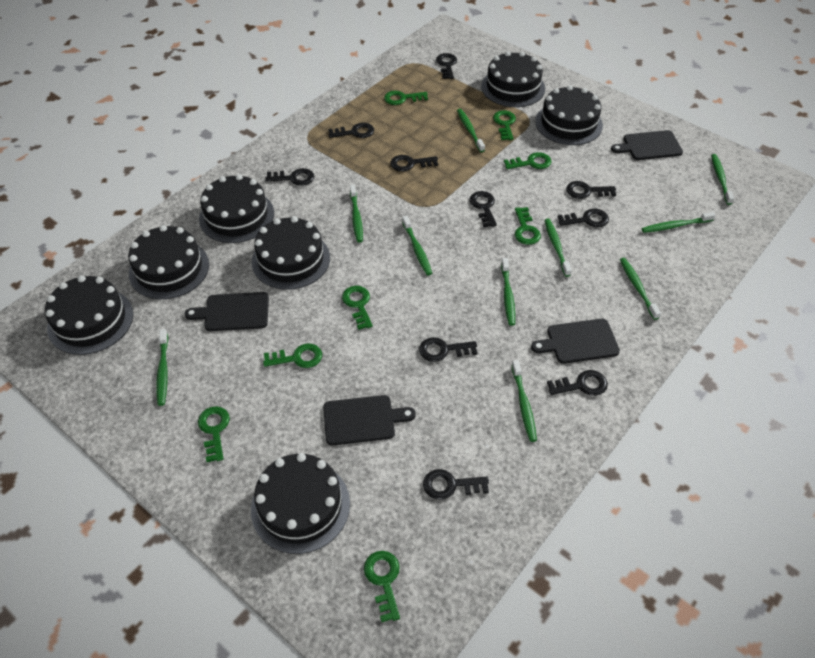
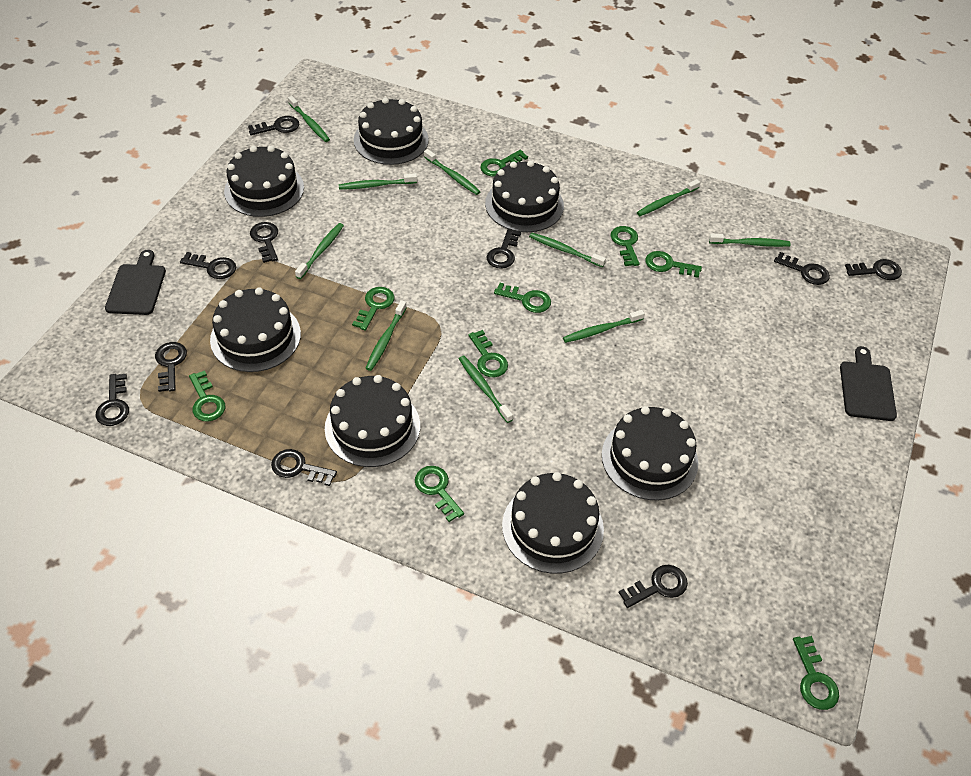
black cutting board: 4 -> 2
green key: 8 -> 9

